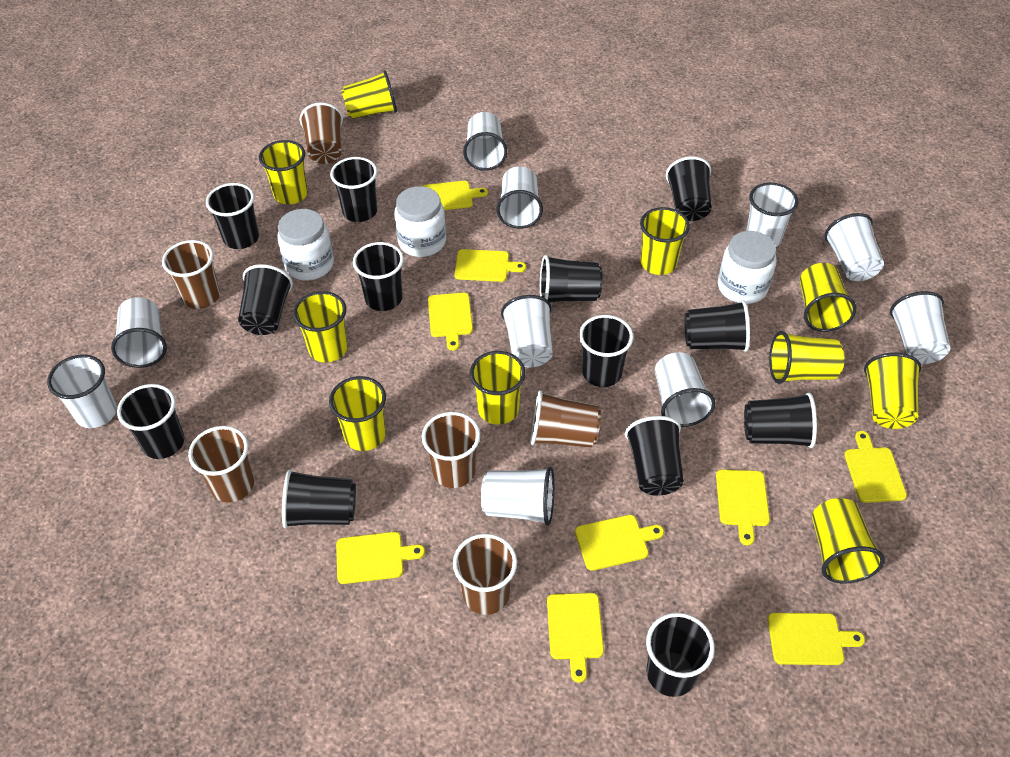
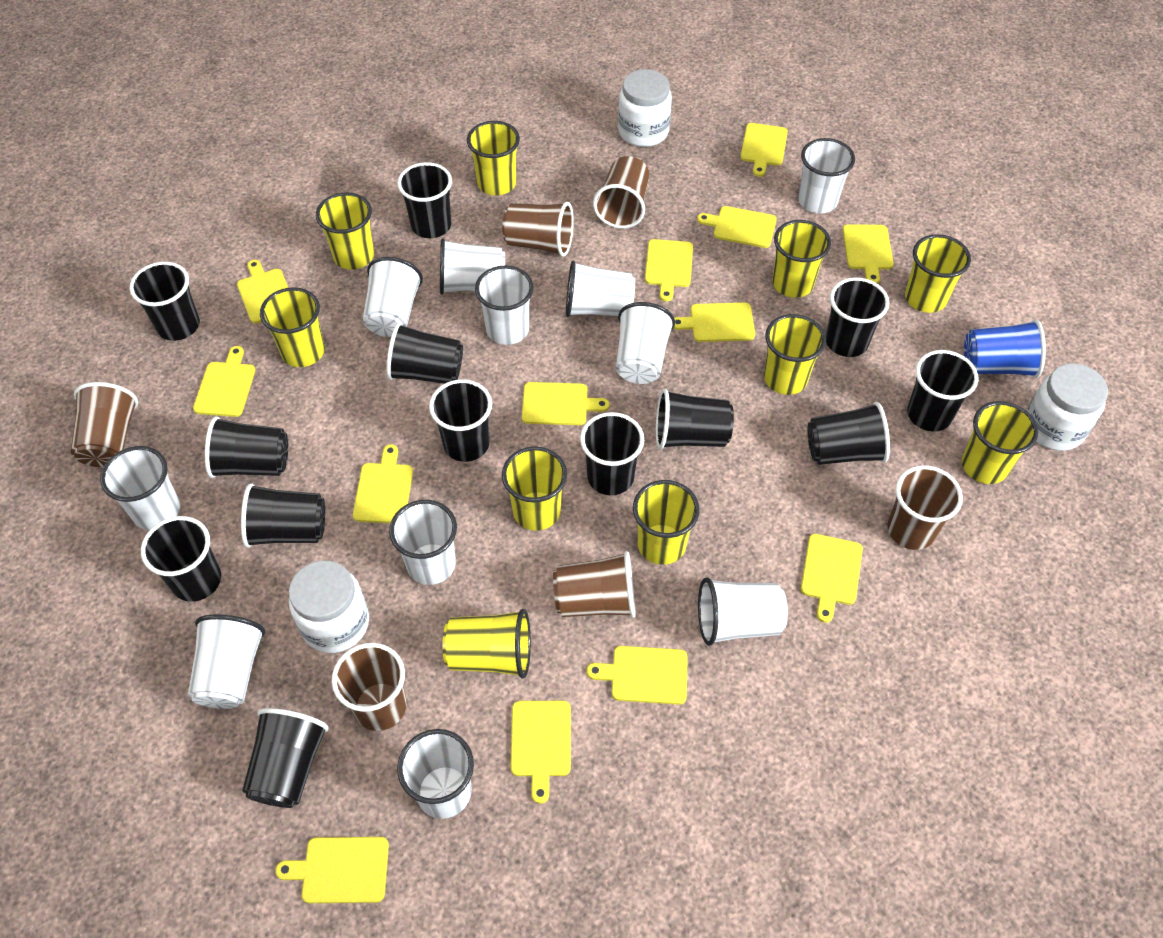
blue cup: 0 -> 1
white cup: 10 -> 11
yellow cutting board: 9 -> 13

